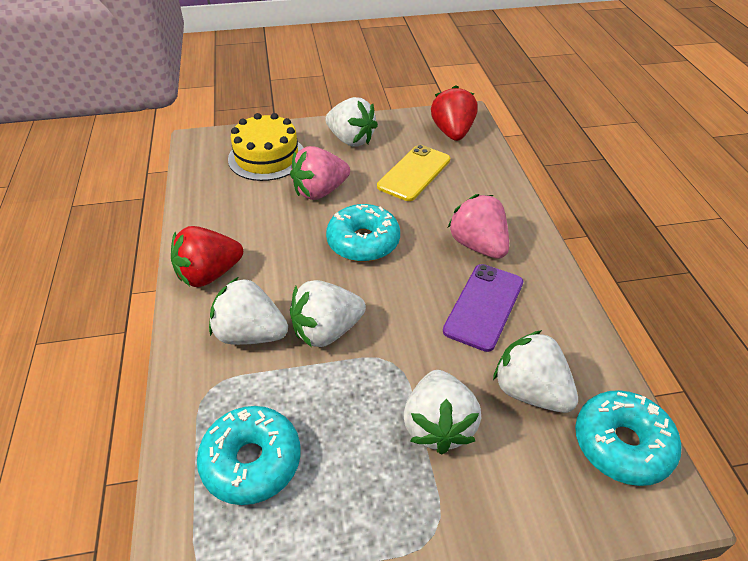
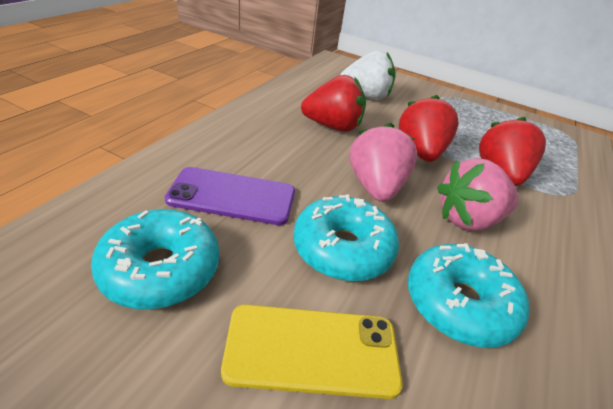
red strawberry: 2 -> 3
white strawberry: 5 -> 1
yellow cake: 1 -> 0

